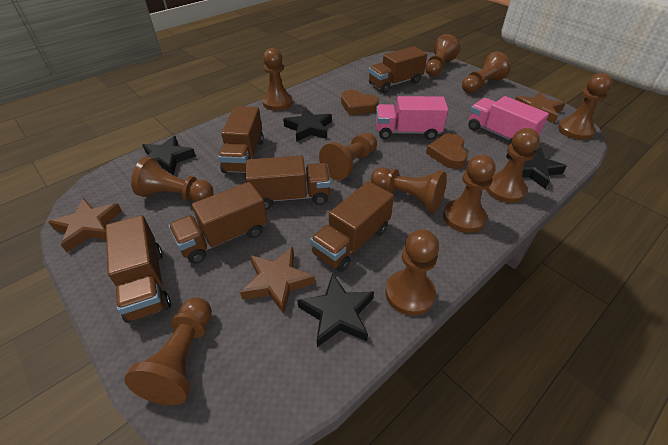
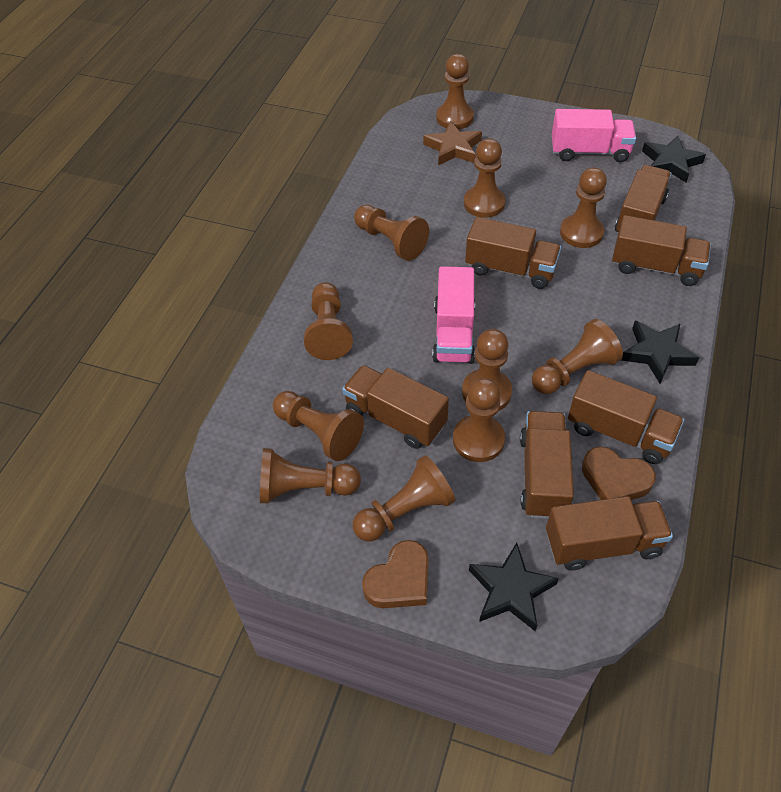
black star: 4 -> 3
brown star: 3 -> 1
brown truck: 6 -> 7

